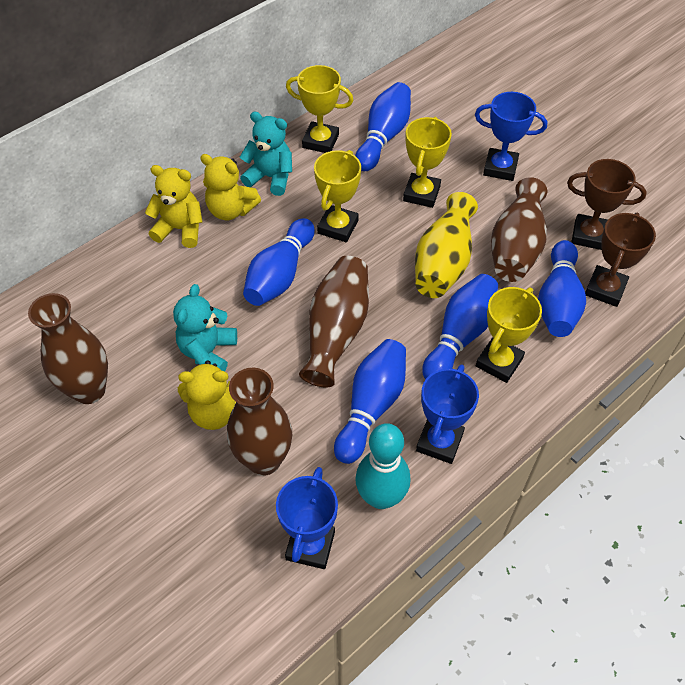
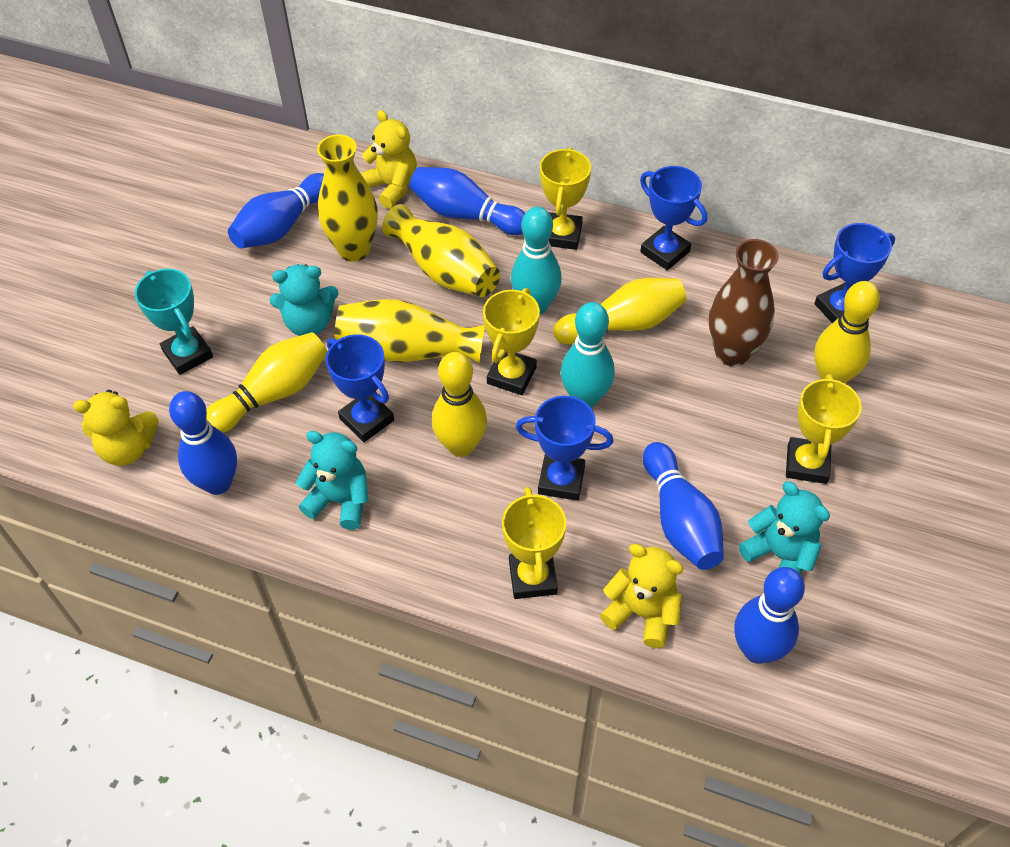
blue trophy: 3 -> 4
brown trophy: 2 -> 0
brown vase: 4 -> 1
turquoise bowling pin: 1 -> 2
turquoise teddy bear: 2 -> 3
turquoise trophy: 0 -> 1
yellow bowling pin: 0 -> 4
yellow vase: 1 -> 3

